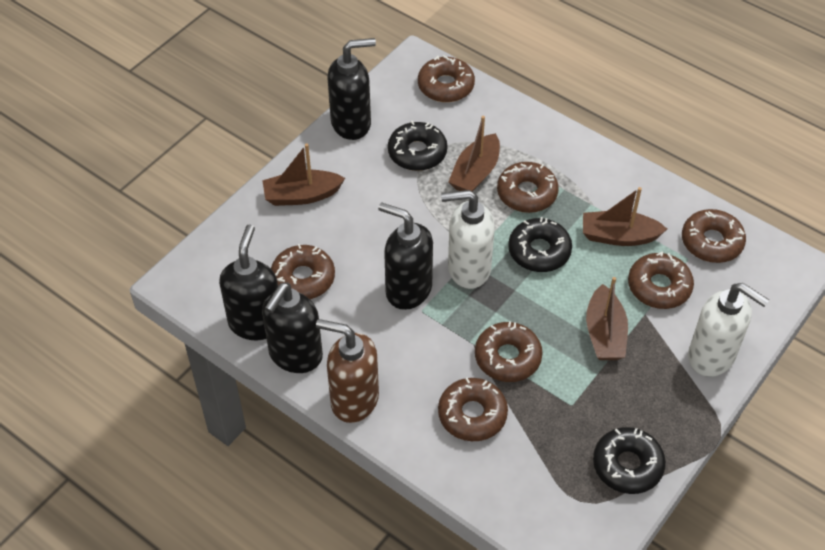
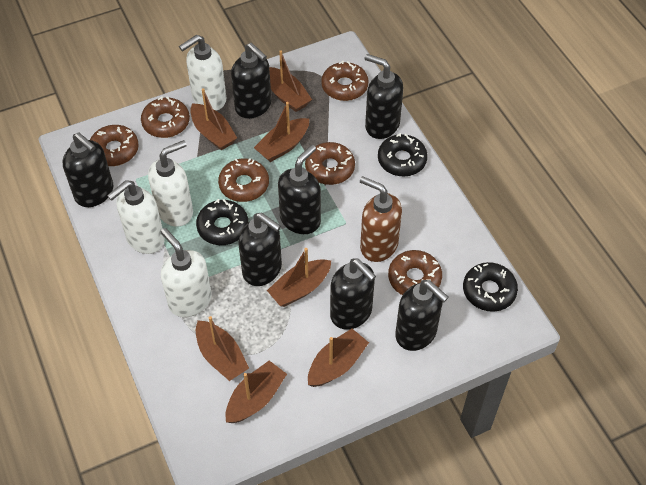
black soap dispenser: 4 -> 7
brown boat: 4 -> 7
brown donut: 7 -> 6
white soap dispenser: 2 -> 4

